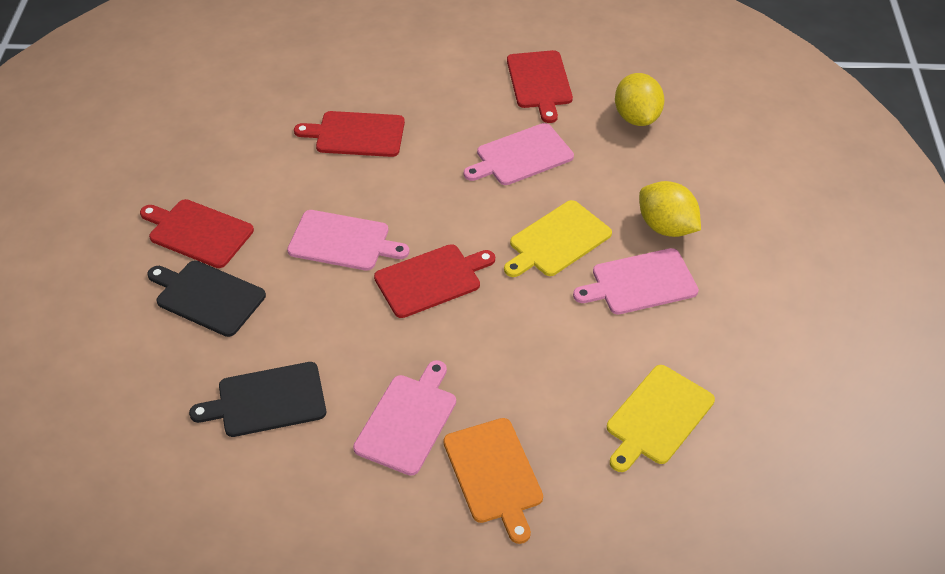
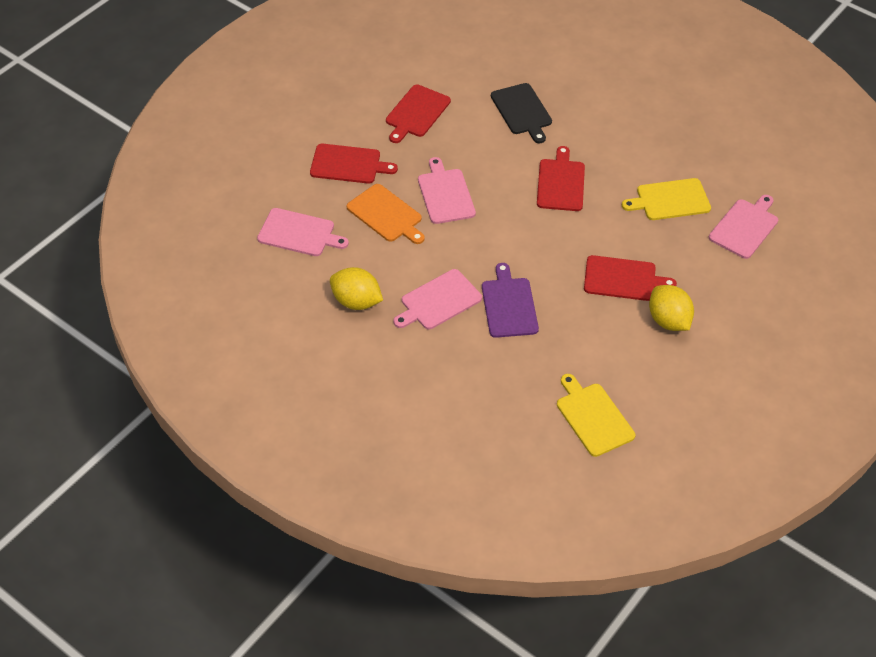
black cutting board: 2 -> 1
purple cutting board: 0 -> 1

